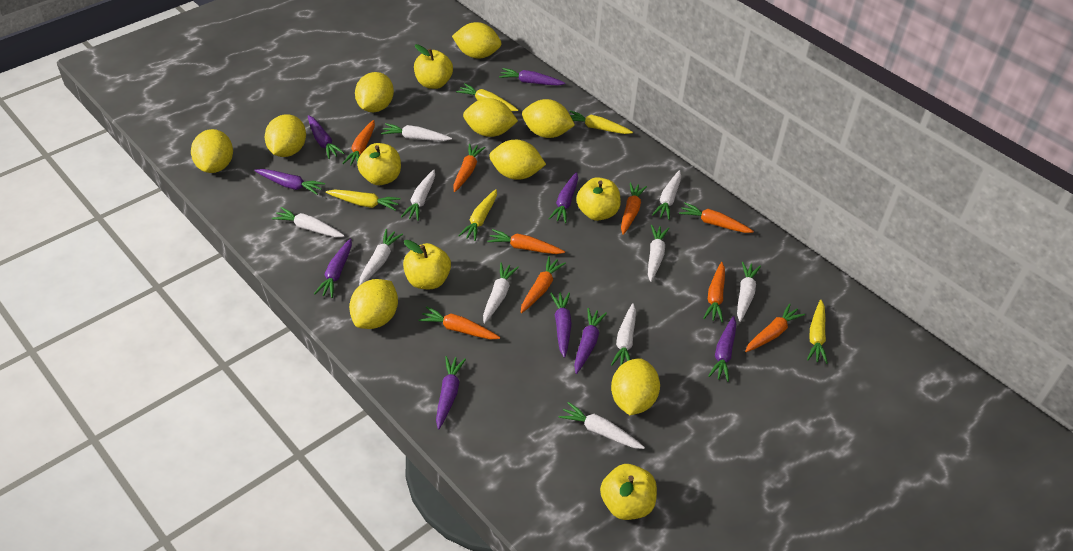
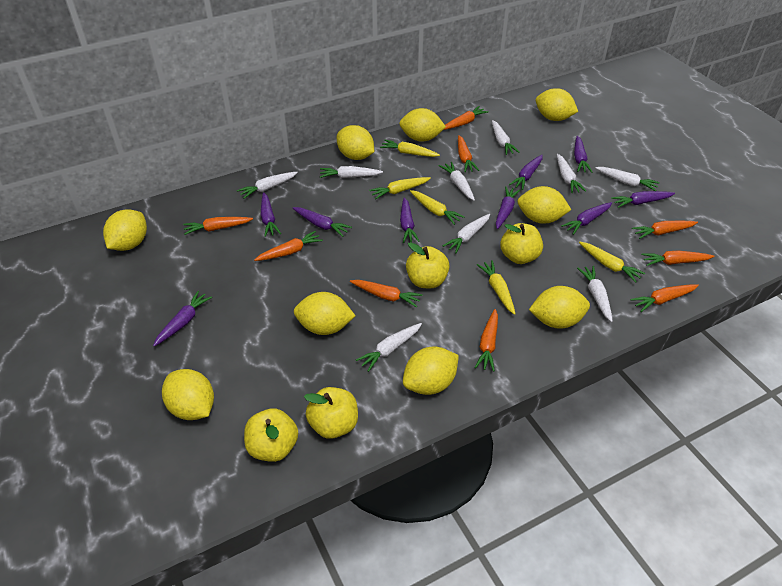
white carrot: 10 -> 9
yellow apple: 5 -> 4

